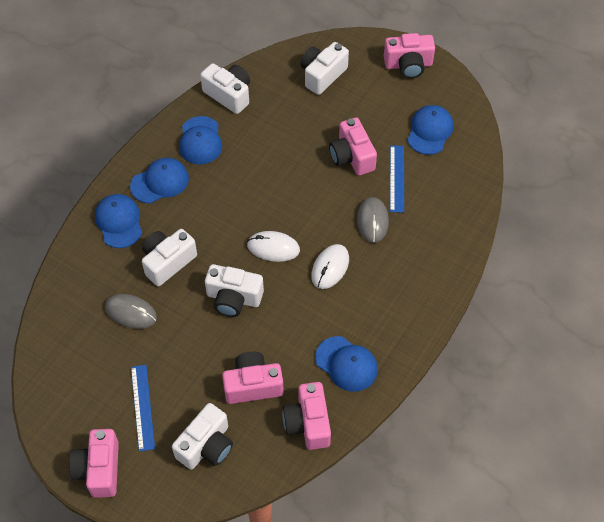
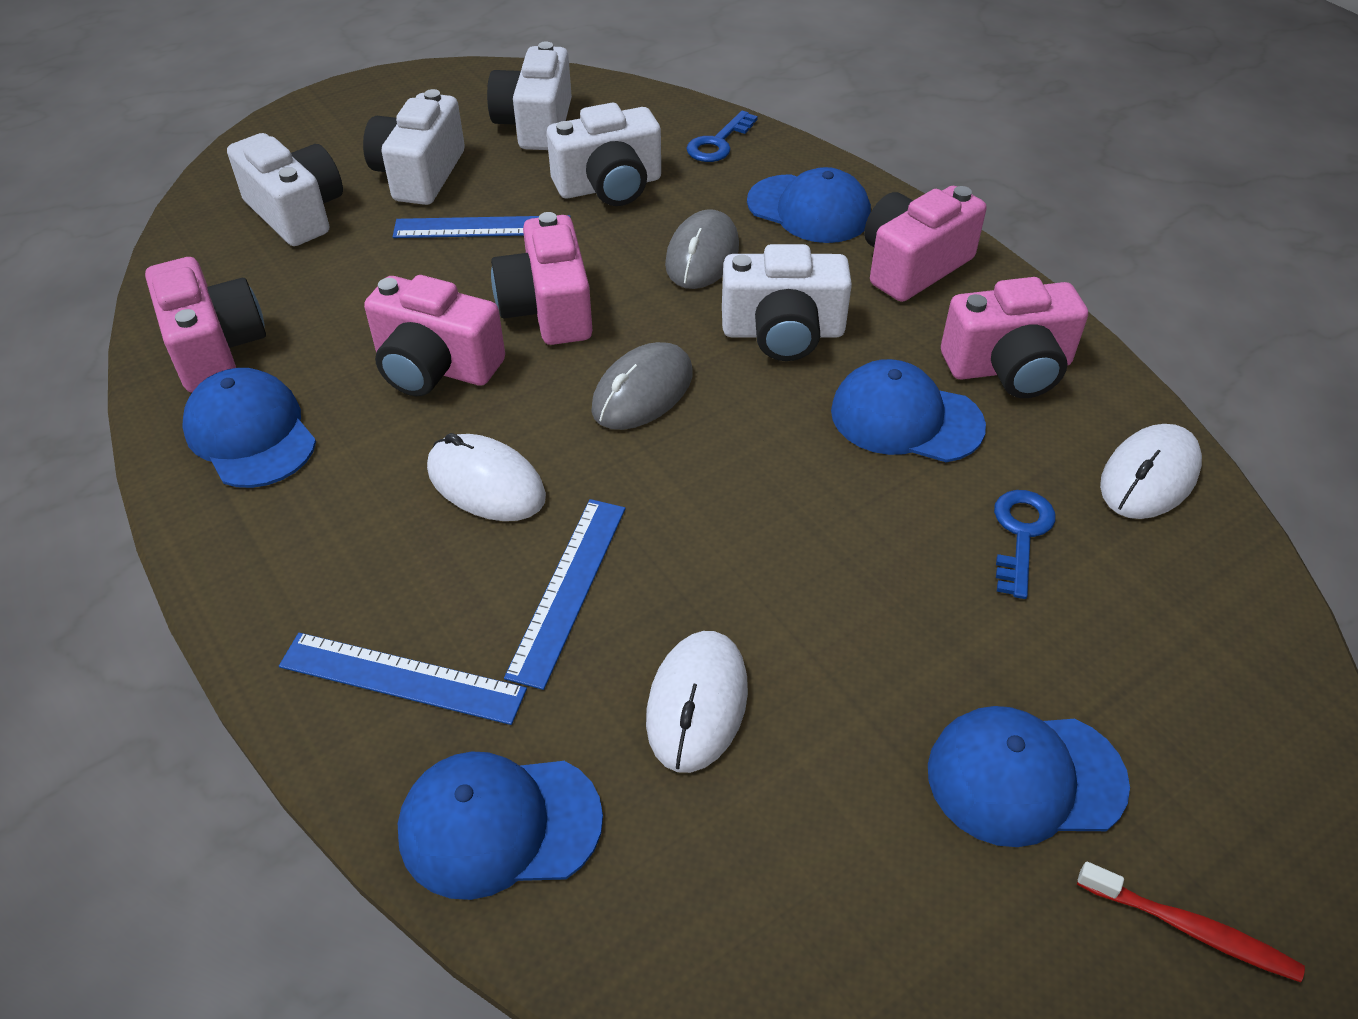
blue key: 0 -> 2
blue ruler: 2 -> 3
red toothbrush: 0 -> 1
white mouse: 2 -> 3

